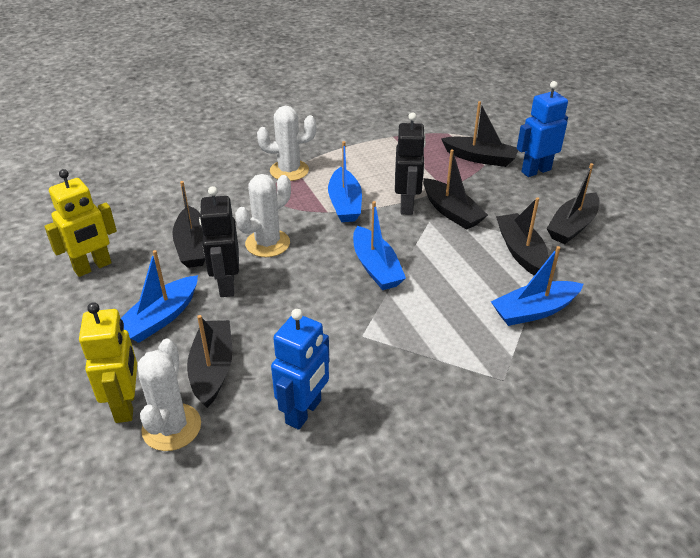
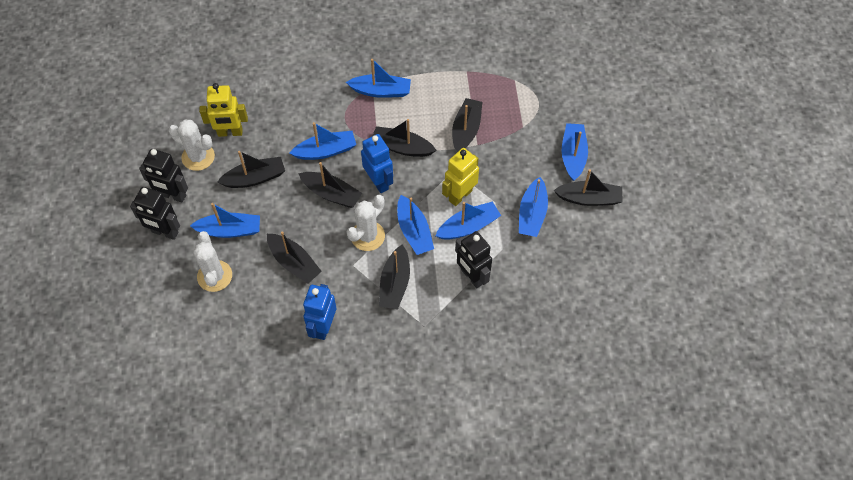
black boat: 6 -> 7
black robot: 2 -> 3
blue boat: 4 -> 7

